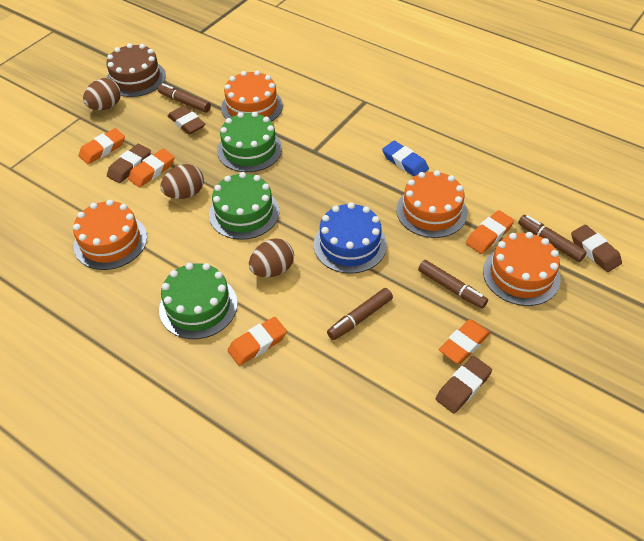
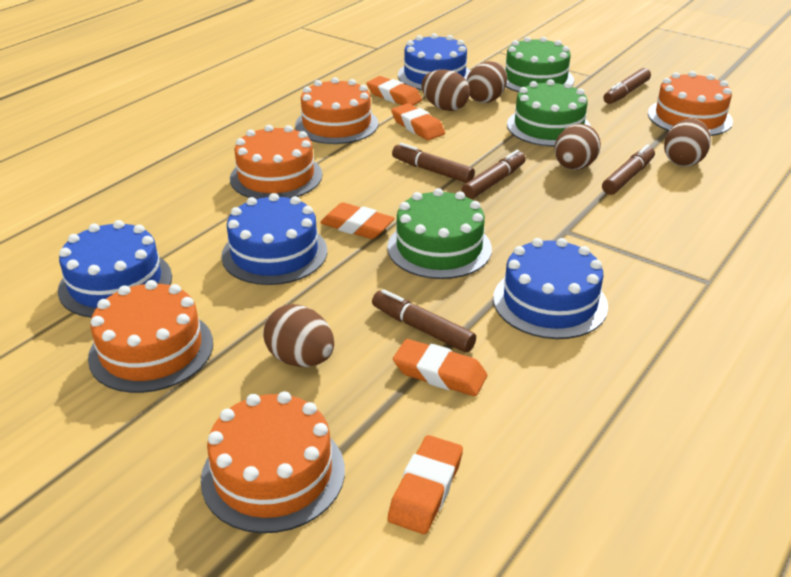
blue cake: 1 -> 4
blue eraser: 1 -> 0
brown cake: 1 -> 0
brown egg: 3 -> 5
brown eraser: 4 -> 0
brown marker: 4 -> 5
orange cake: 4 -> 5

